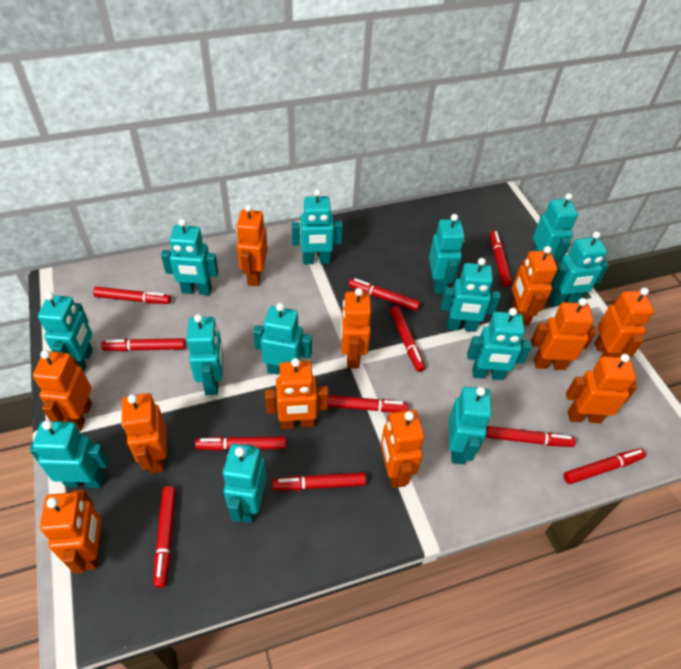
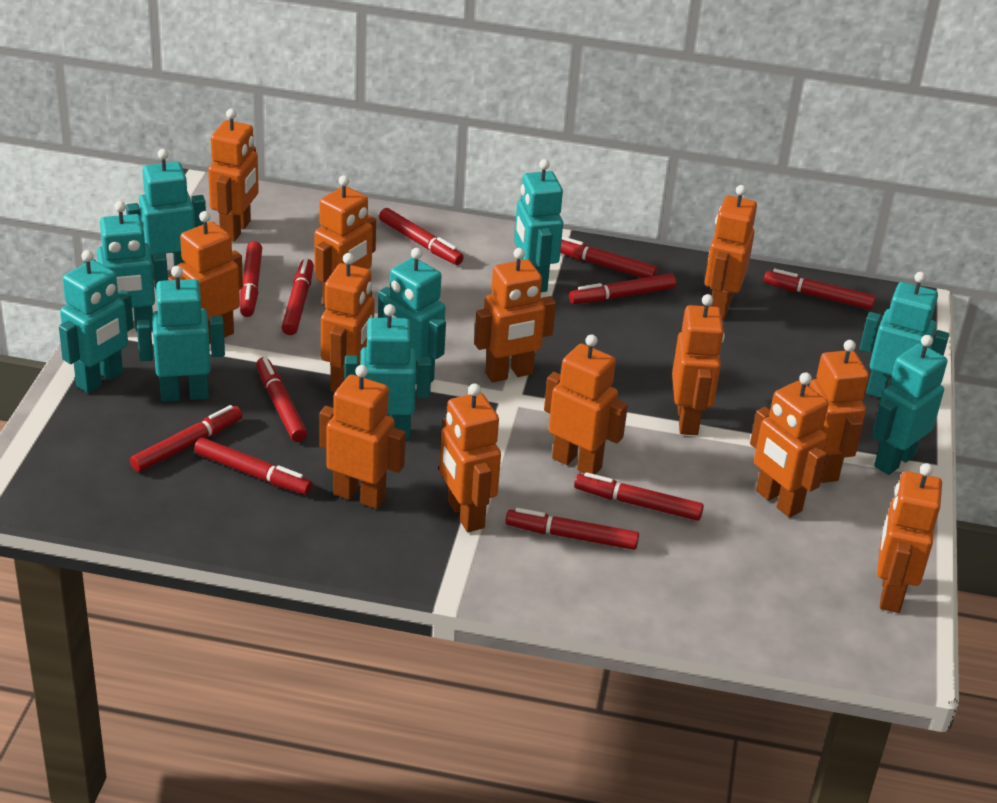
orange robot: 11 -> 13
turquoise robot: 13 -> 9

